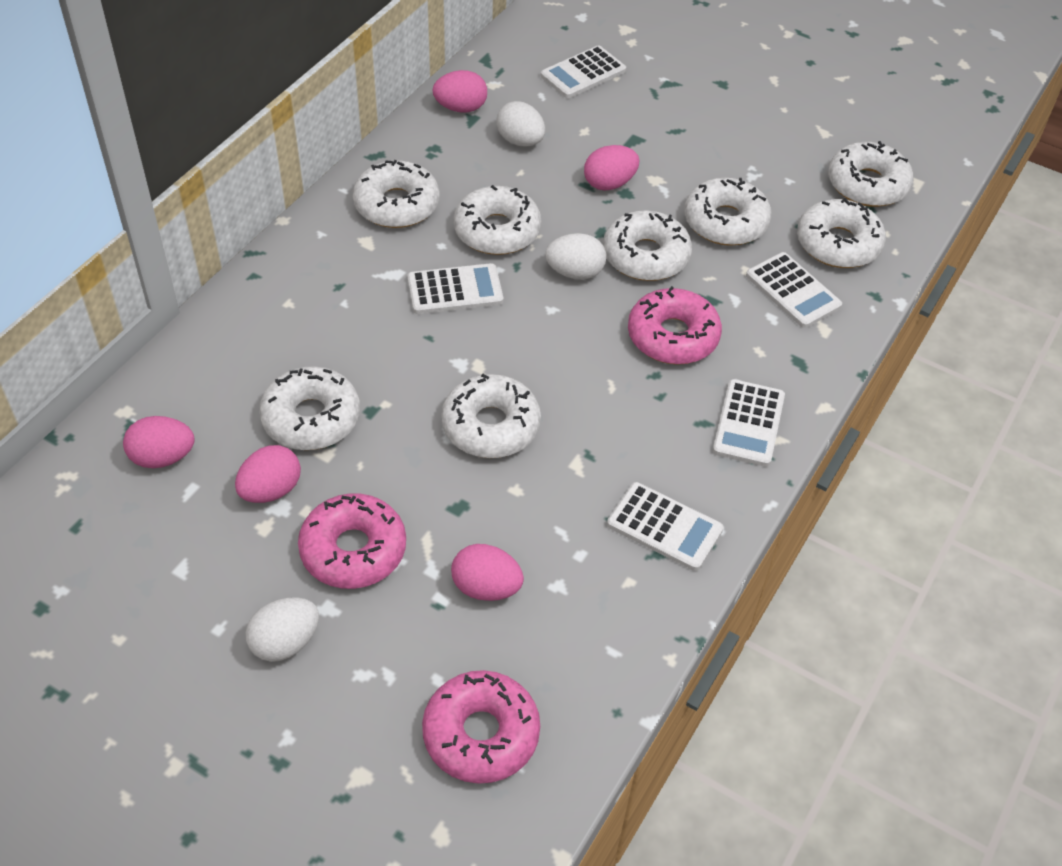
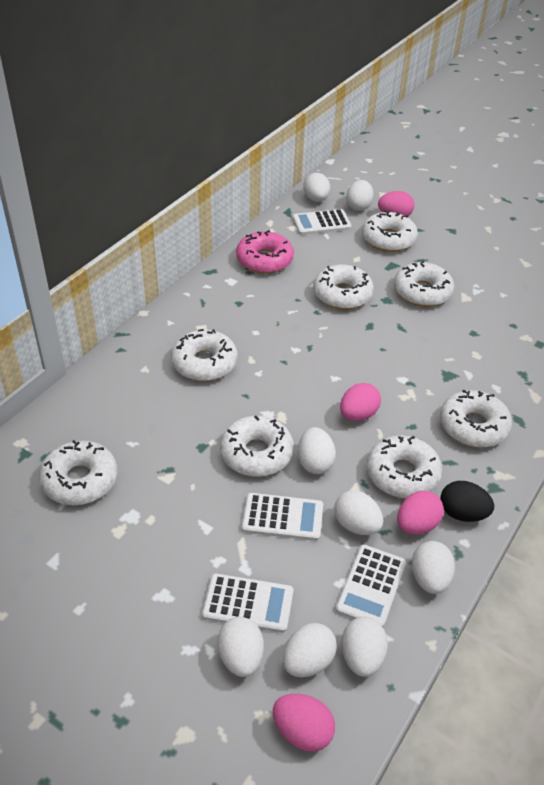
black egg: 0 -> 1
pink donut: 3 -> 1
pink egg: 5 -> 4
white calculator: 5 -> 4
white egg: 3 -> 8

